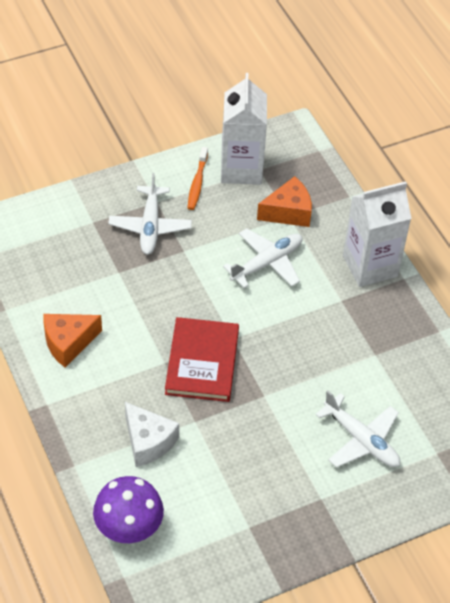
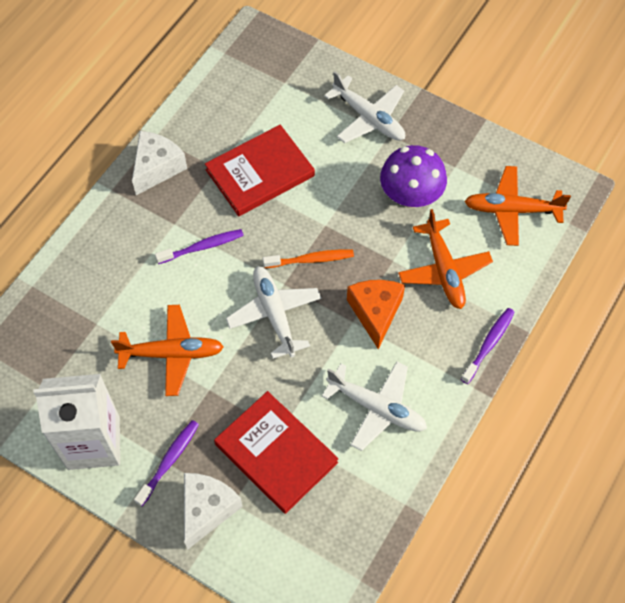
orange cheese: 2 -> 1
orange plane: 0 -> 3
purple toothbrush: 0 -> 3
red book: 1 -> 2
white carton: 2 -> 1
white cheese: 1 -> 2

